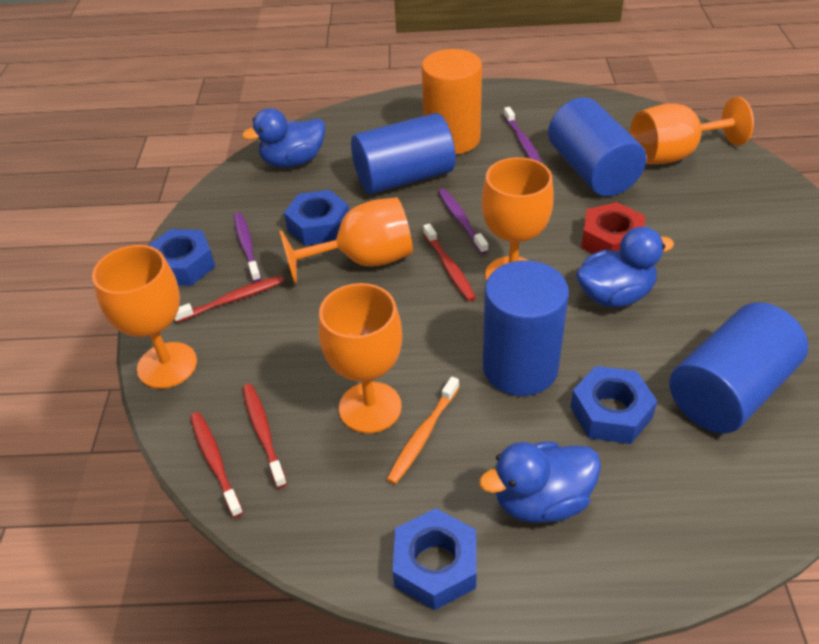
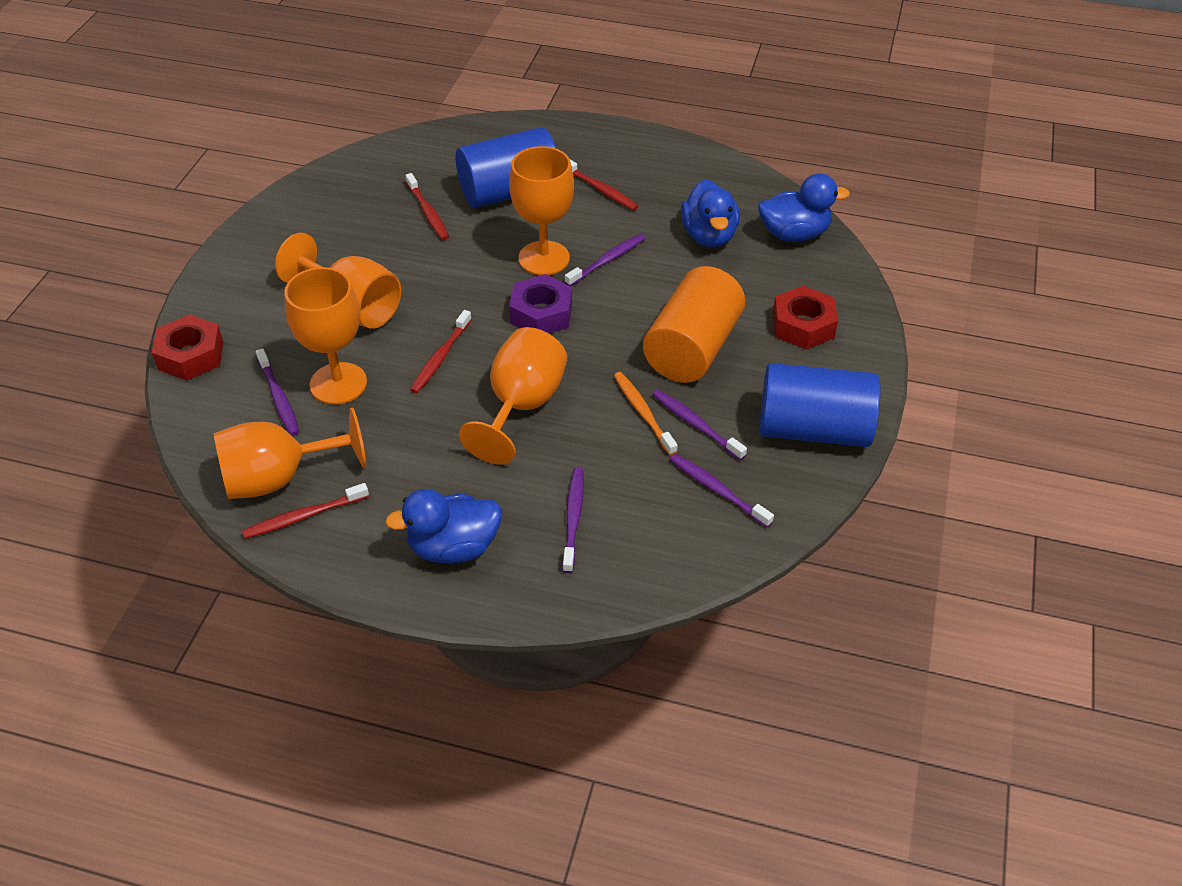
blue cylinder: 4 -> 2
blue nut: 4 -> 0
purple nut: 0 -> 1
purple toothbrush: 3 -> 5
red nut: 1 -> 2

